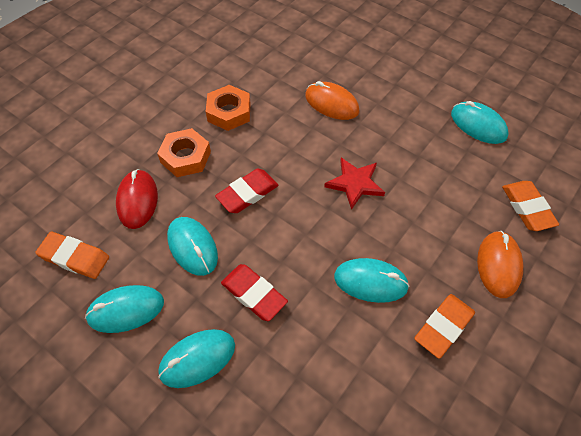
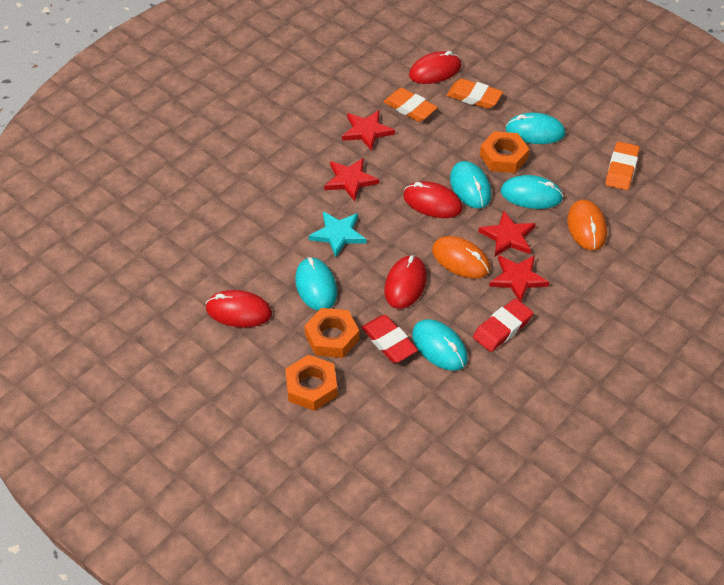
orange nut: 2 -> 3
red mouse: 1 -> 4
red star: 1 -> 4
turquoise star: 0 -> 1

